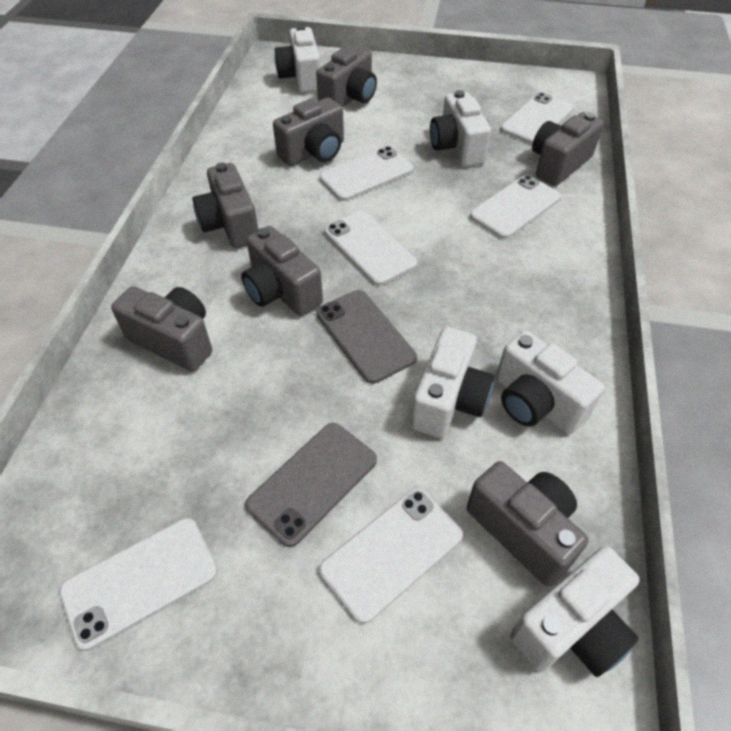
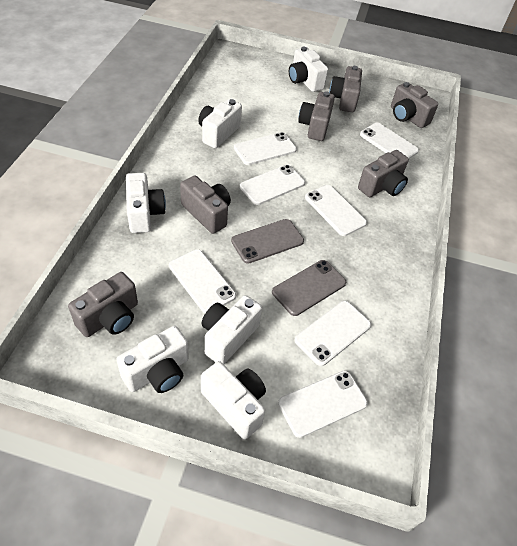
grey camera: 7 -> 6
white camera: 5 -> 6
white phone: 6 -> 7

